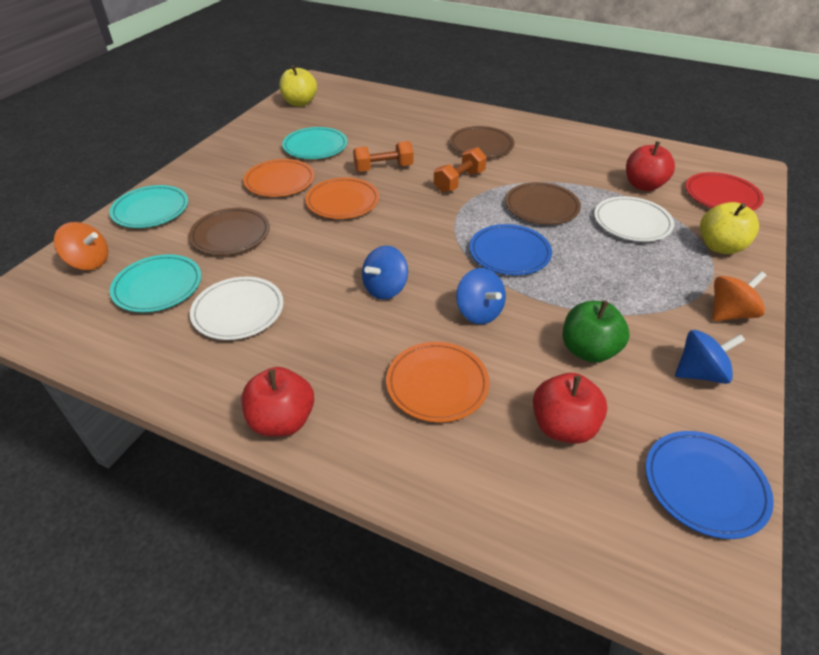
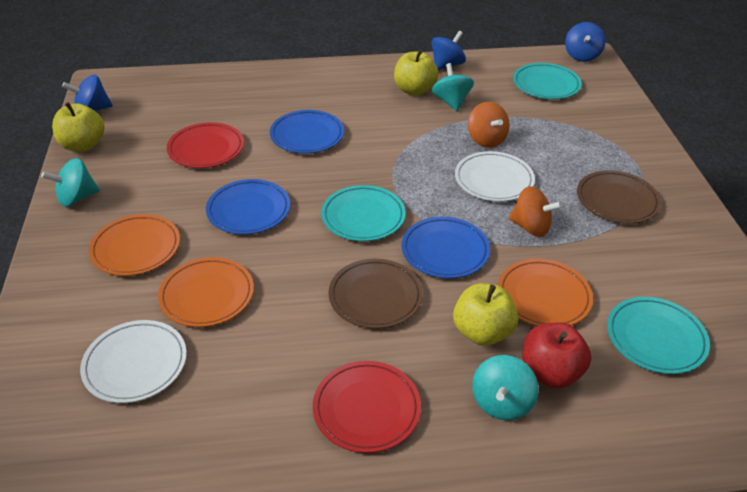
blue plate: 2 -> 3
brown plate: 3 -> 2
green apple: 1 -> 0
orange dumbbell: 2 -> 0
red apple: 3 -> 1
red plate: 1 -> 2
turquoise spinning top: 0 -> 3
yellow apple: 2 -> 3

